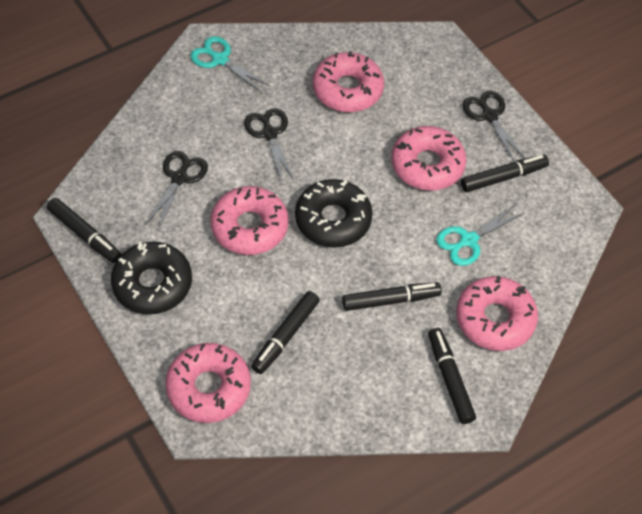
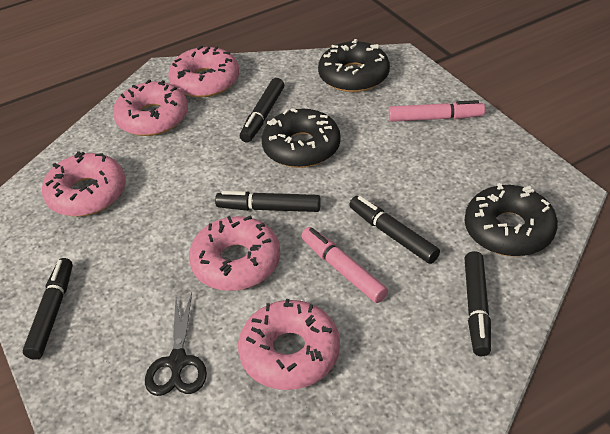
black donut: 2 -> 3
black scissors: 3 -> 1
pink marker: 0 -> 2
turquoise scissors: 2 -> 0

